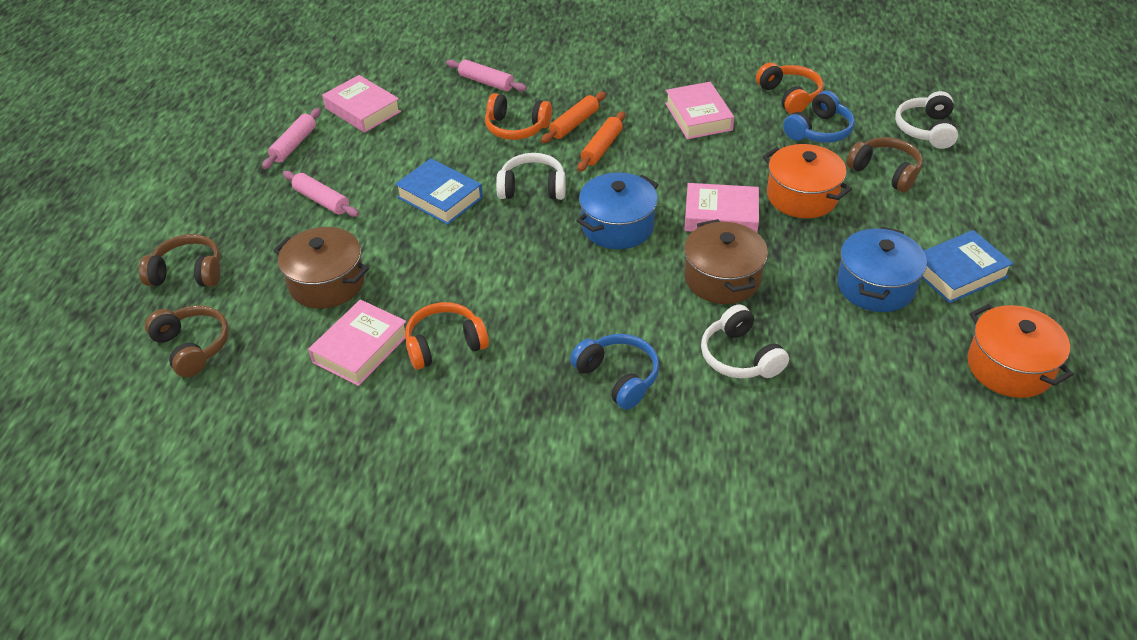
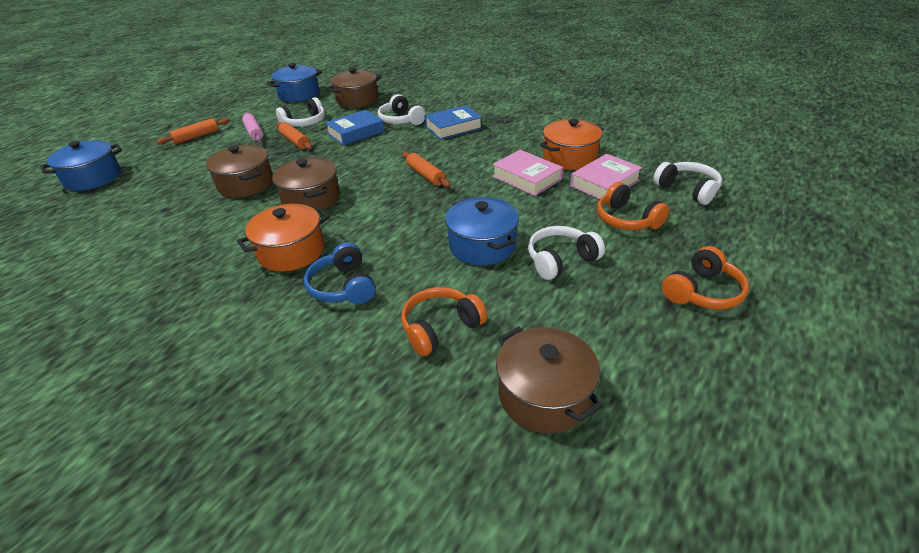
blue headphones: 2 -> 1
blue pot: 2 -> 3
brown headphones: 3 -> 0
brown pot: 2 -> 4
orange rolling pin: 2 -> 3
pink book: 4 -> 2
pink rolling pin: 3 -> 1
white headphones: 3 -> 4

